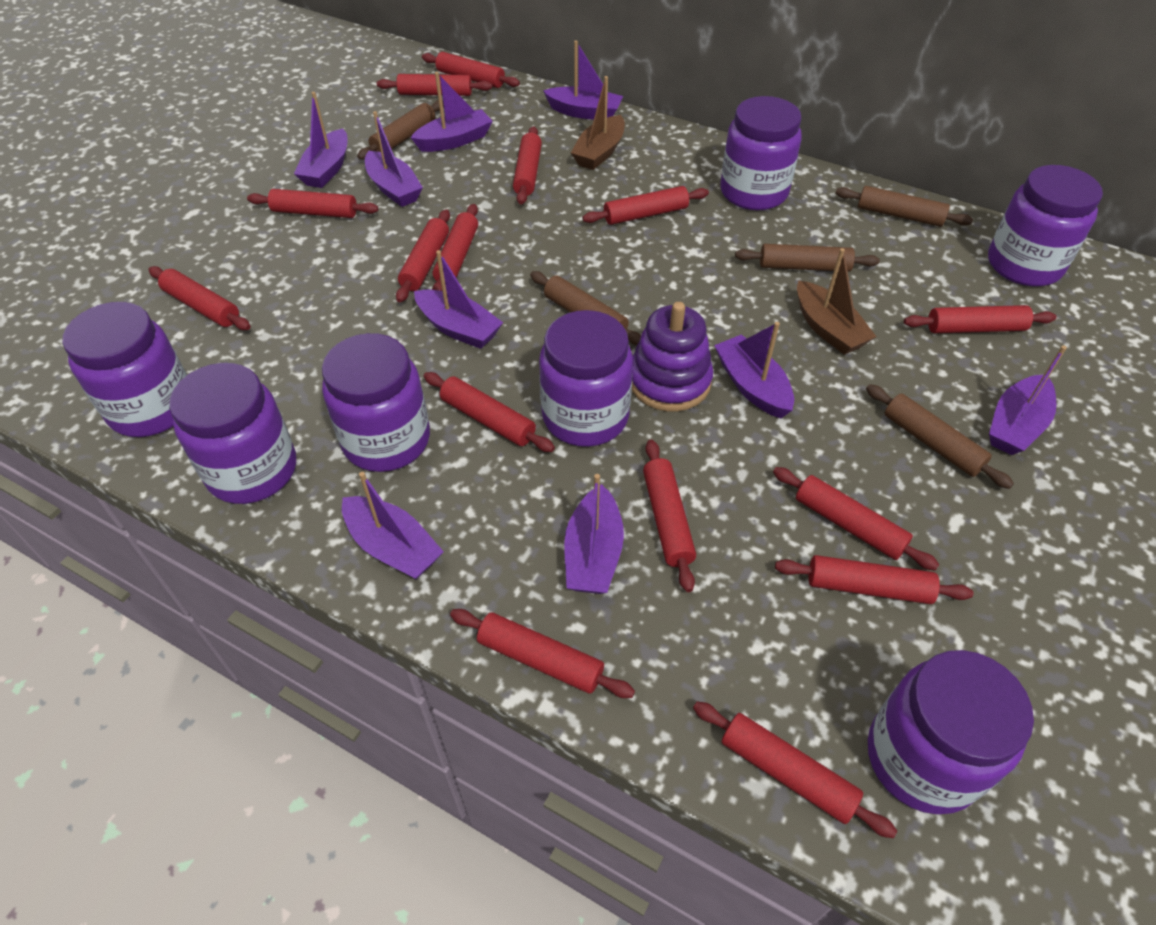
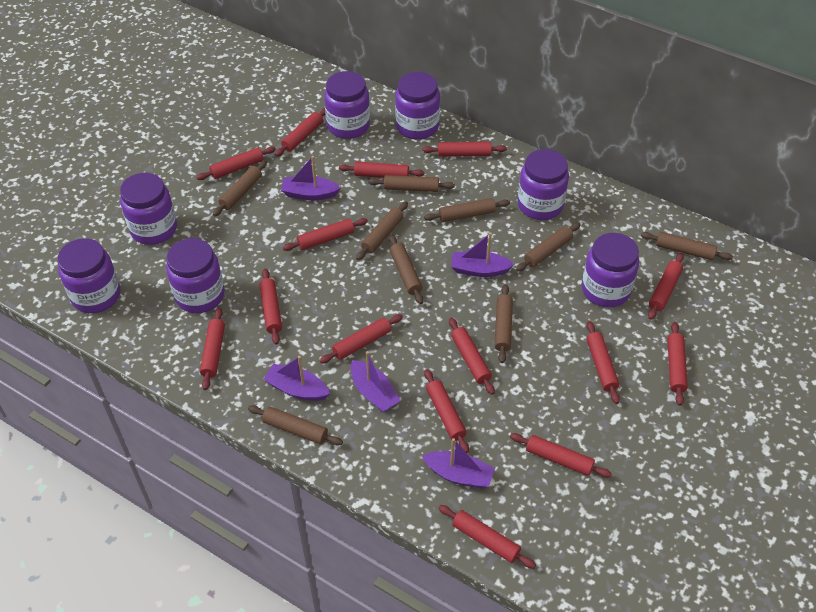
brown boat: 2 -> 0
brown rolling pin: 5 -> 9
purple boat: 9 -> 5
purple stacking toy: 1 -> 0

